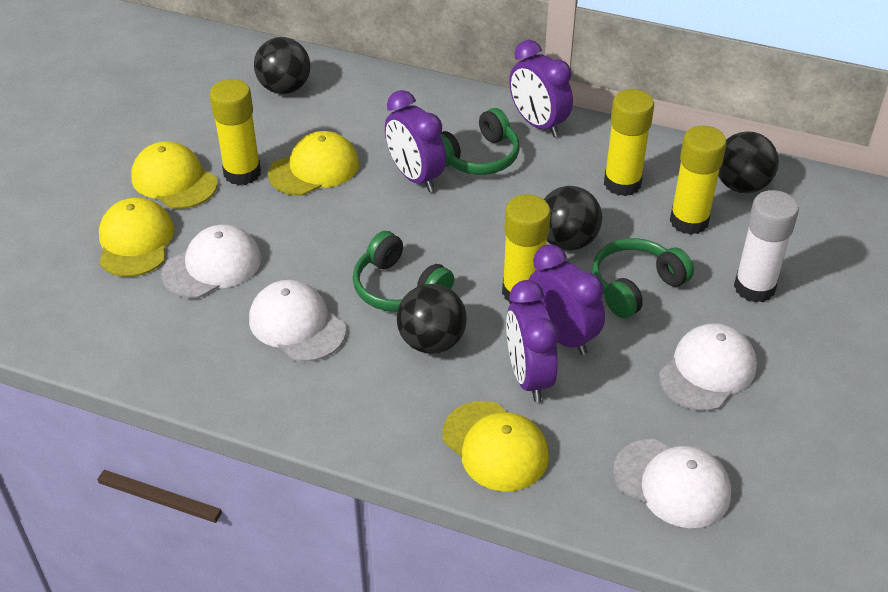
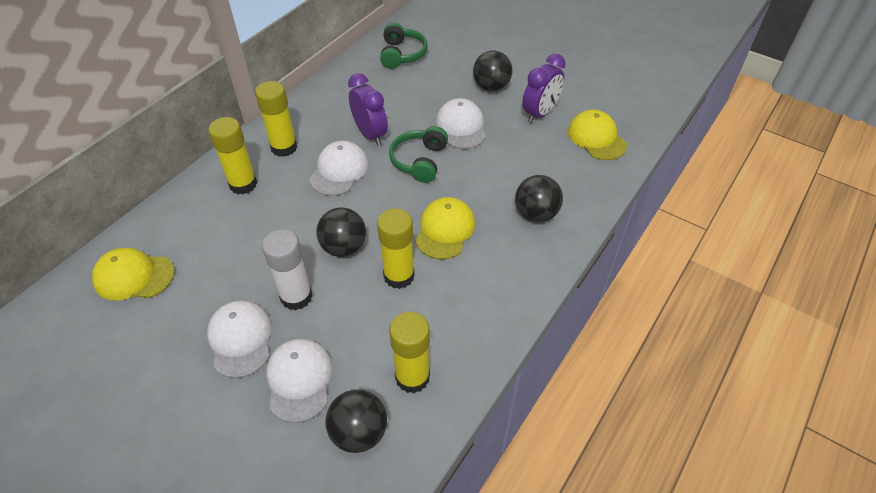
green headphones: 3 -> 2
purple clock: 4 -> 2
yellow cap: 4 -> 3

